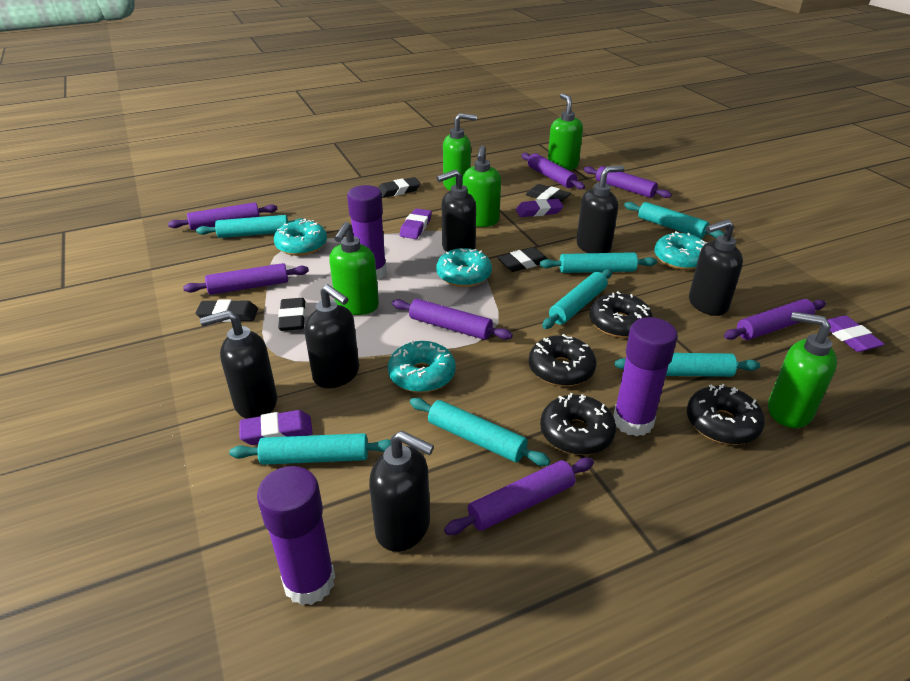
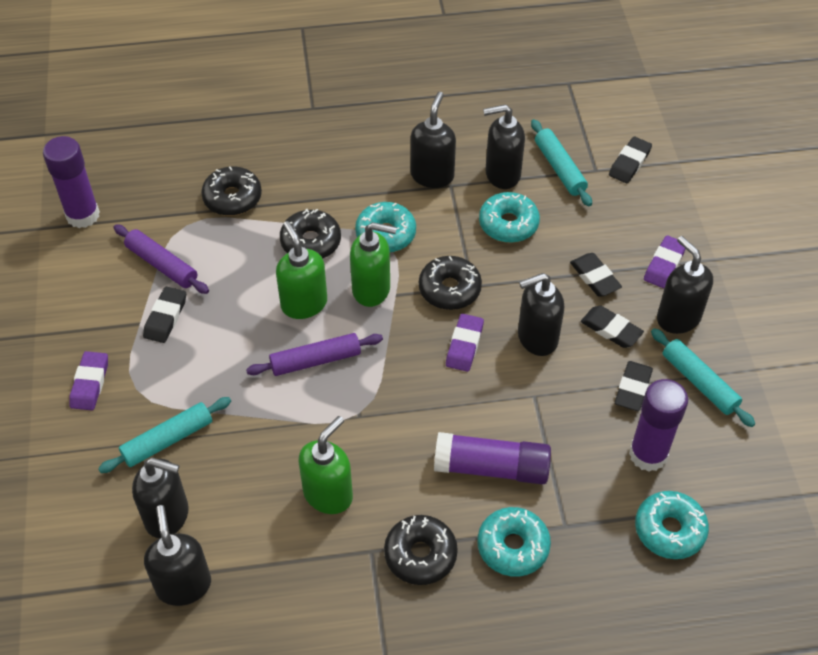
green soap dispenser: 5 -> 3
purple eraser: 4 -> 3
purple rolling pin: 7 -> 2
turquoise rolling pin: 7 -> 3

